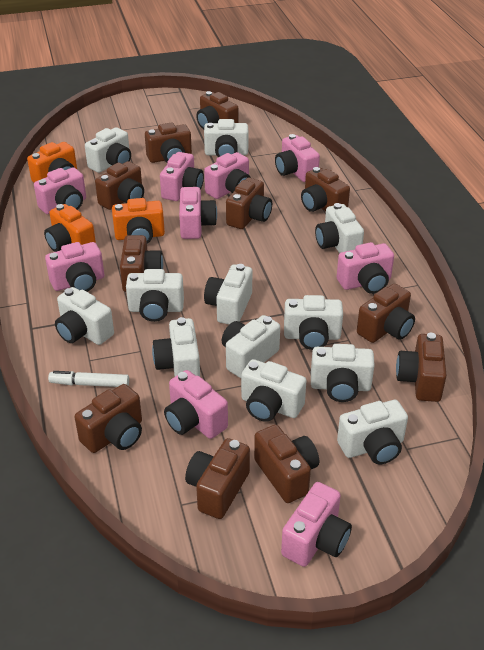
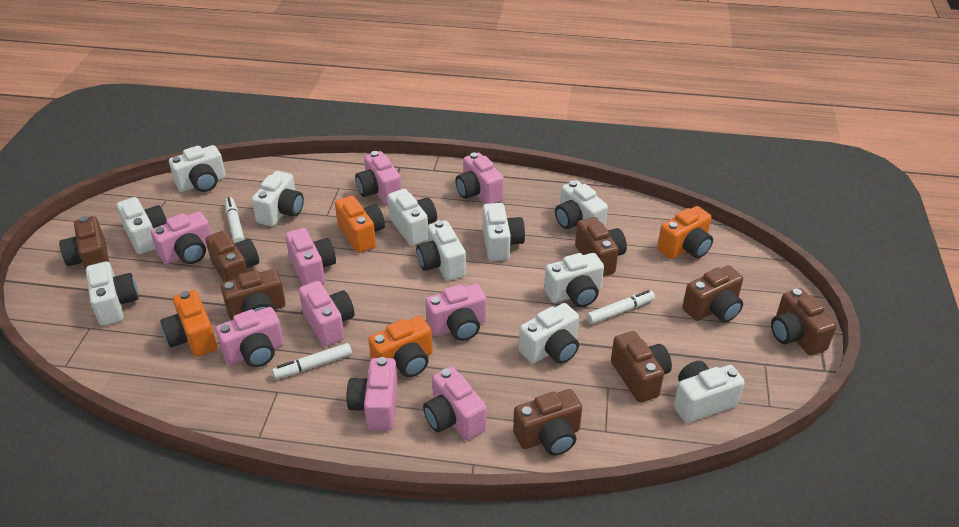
brown camera: 11 -> 8
orange camera: 3 -> 4
white camera: 12 -> 11
white marker: 1 -> 3

